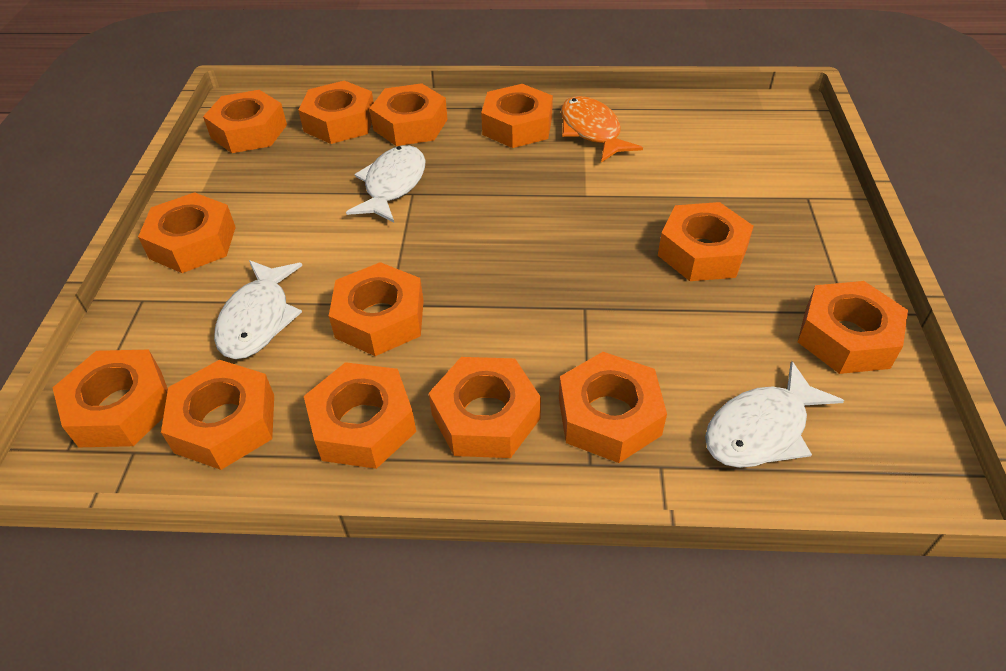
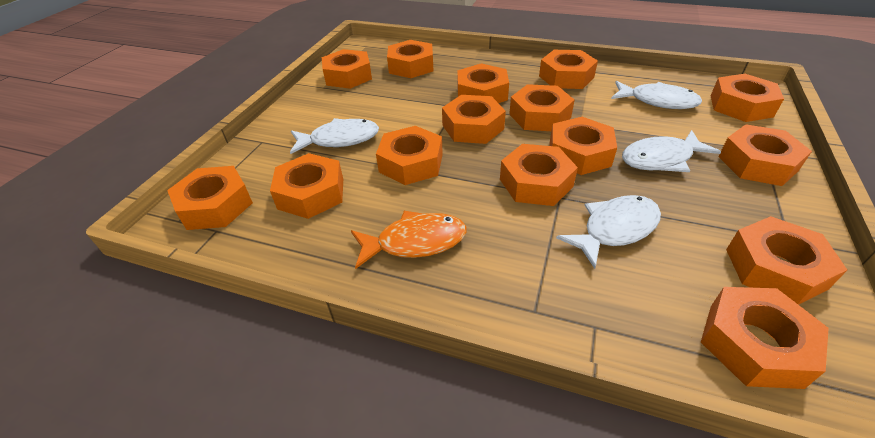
orange nut: 13 -> 15
white fish: 3 -> 4

